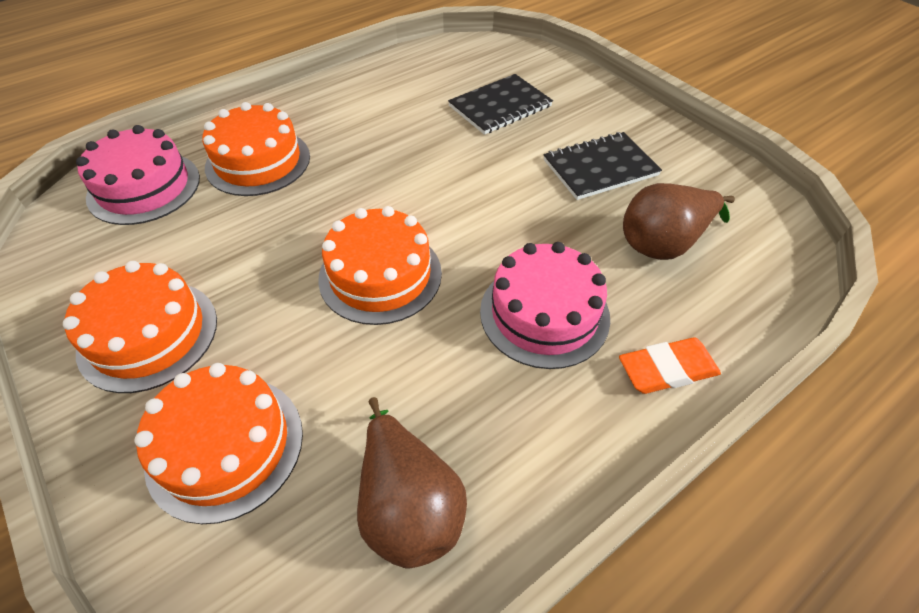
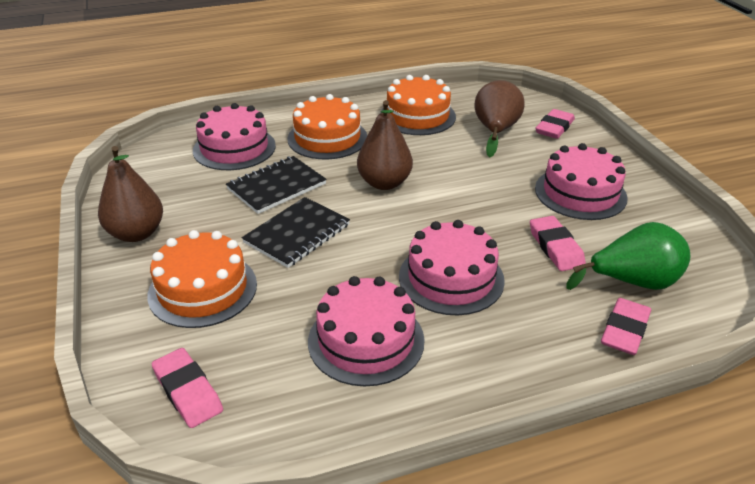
brown pear: 2 -> 3
green pear: 0 -> 1
orange cake: 4 -> 3
orange eraser: 1 -> 0
pink cake: 2 -> 4
pink eraser: 0 -> 4

